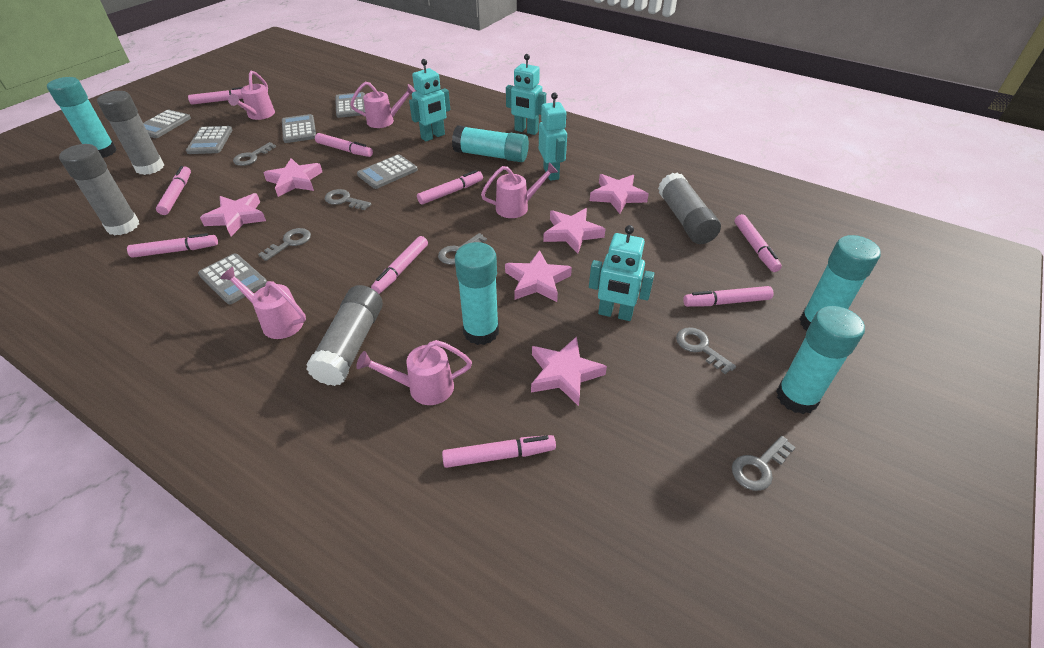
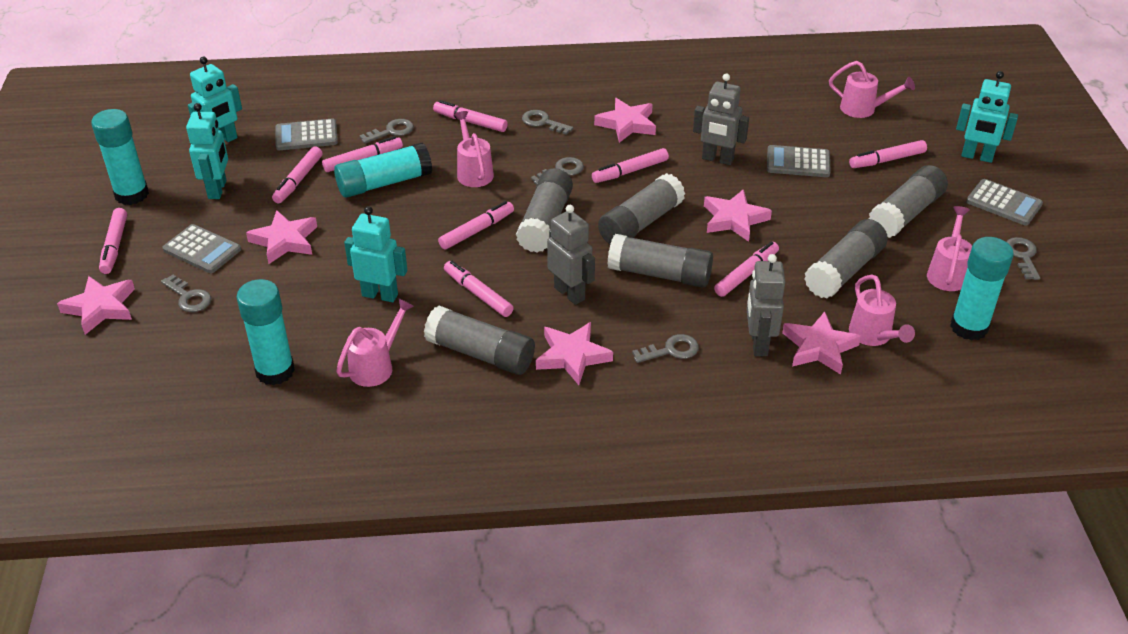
grey calculator: 6 -> 4
grey glue stick: 4 -> 6
grey robot: 0 -> 3
turquoise glue stick: 5 -> 4

